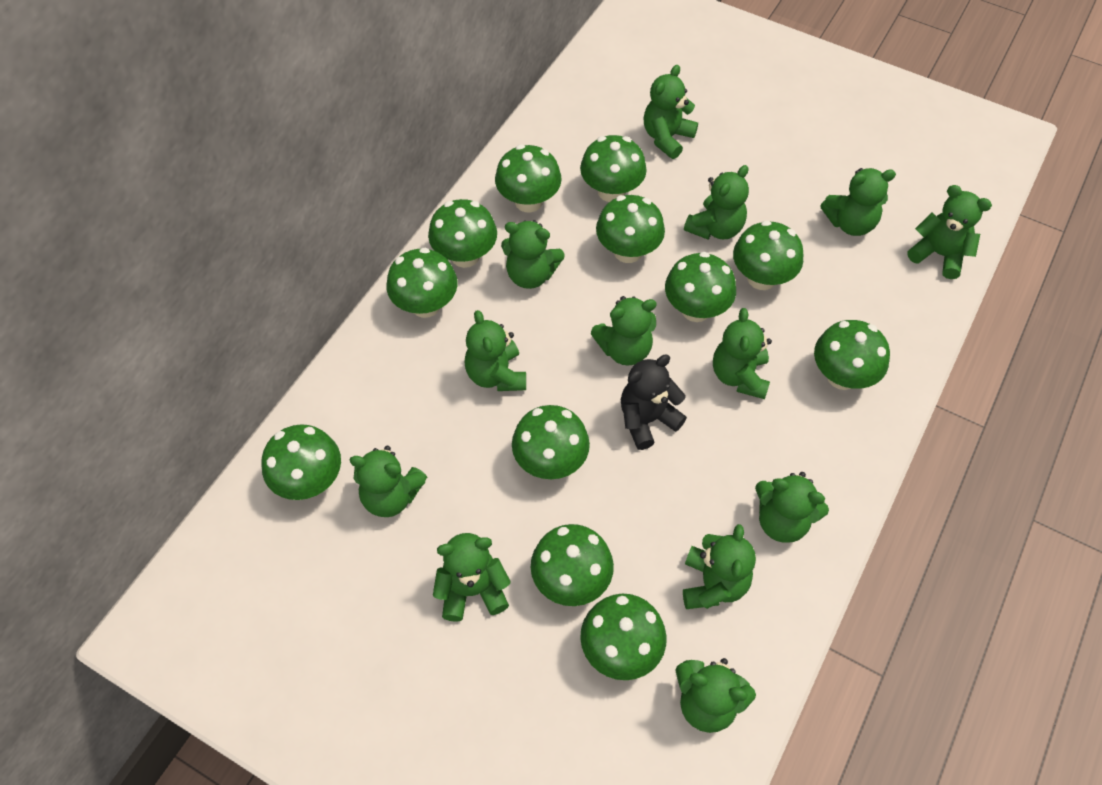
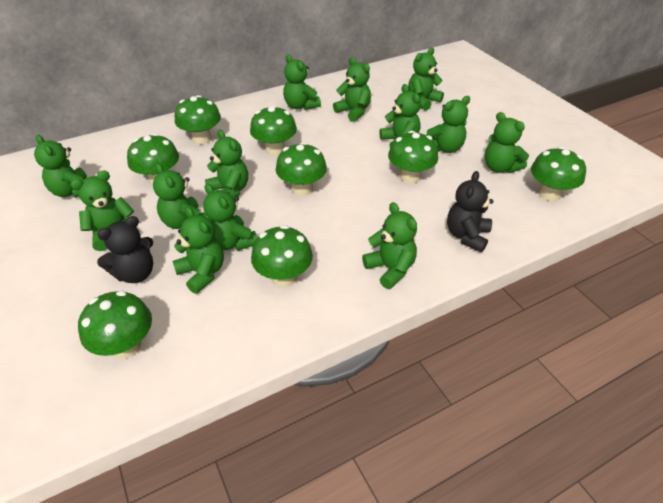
black teddy bear: 1 -> 2
green mushroom: 12 -> 8

